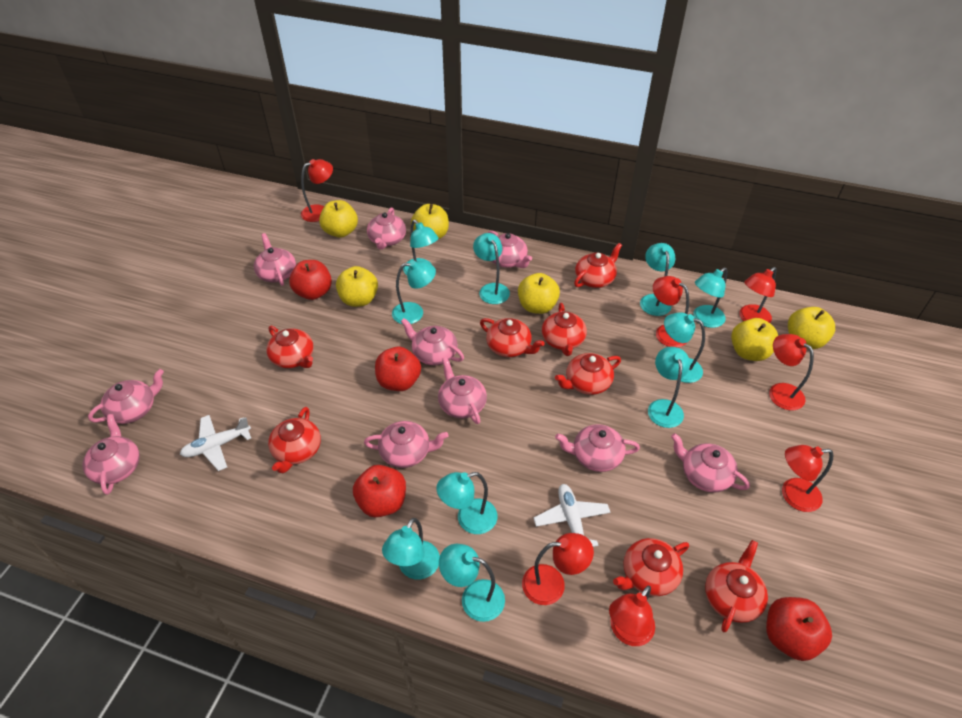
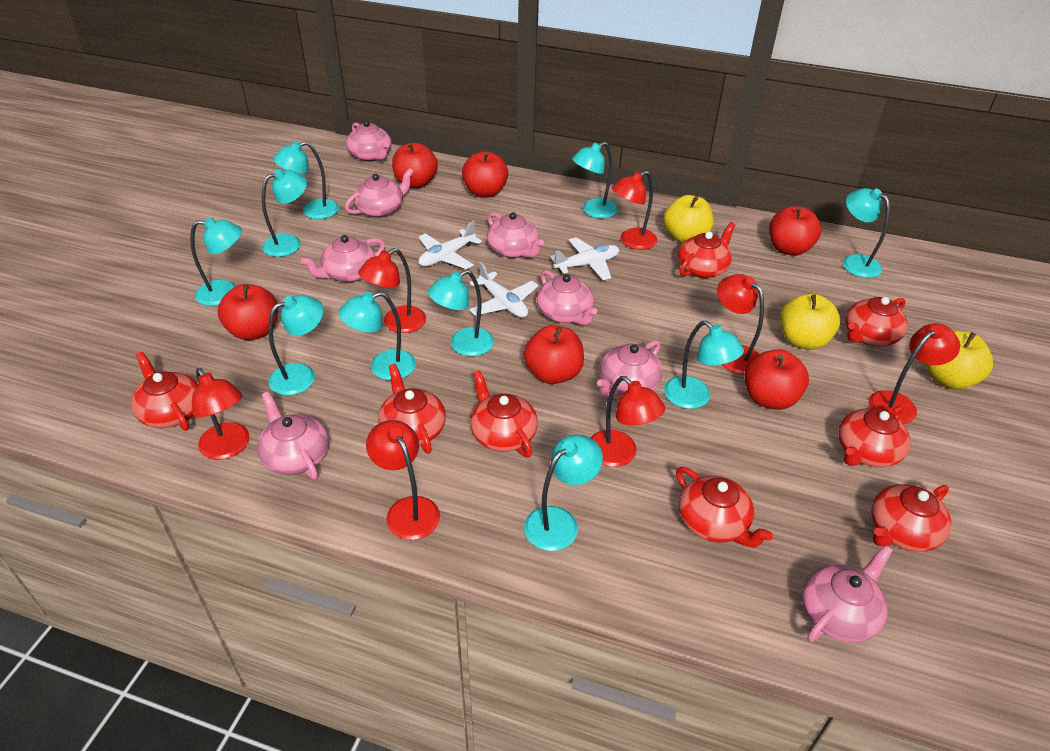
pink teapot: 10 -> 8
red apple: 4 -> 6
white plane: 2 -> 3
yellow apple: 6 -> 3

